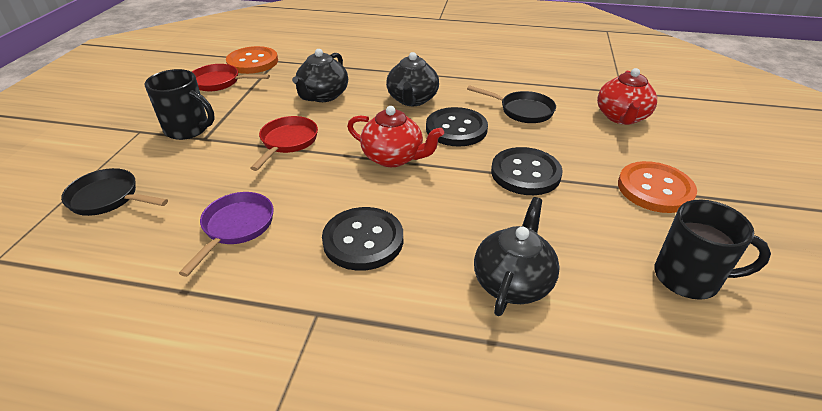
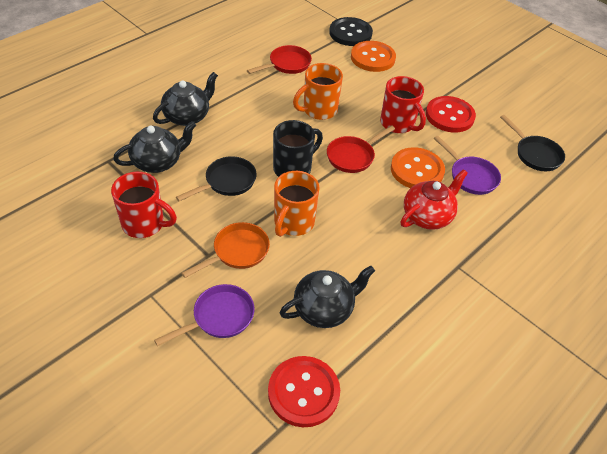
black button: 3 -> 1
black mug: 2 -> 1
orange mug: 0 -> 2
orange pan: 0 -> 1
purple pan: 1 -> 2
red button: 0 -> 2
red mug: 0 -> 2
red teapot: 2 -> 1

